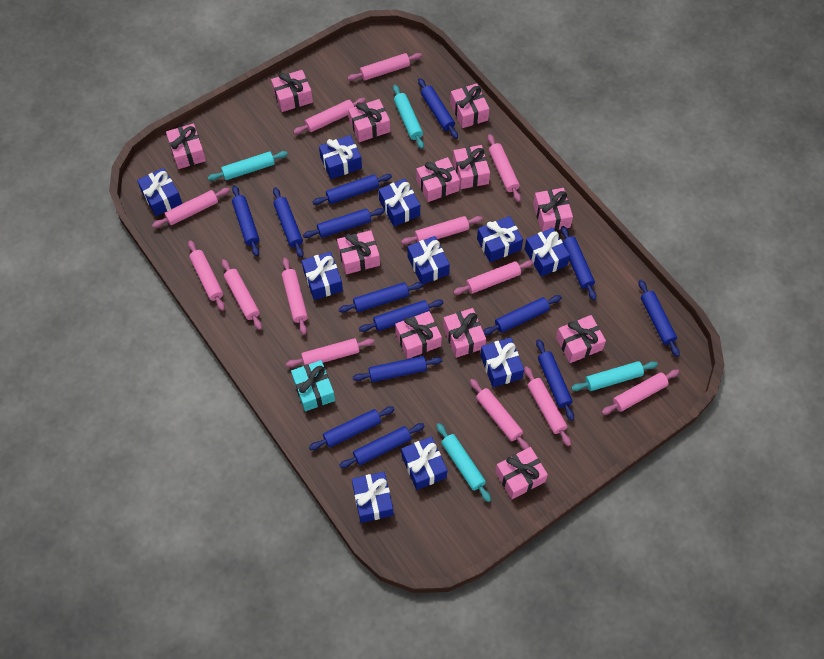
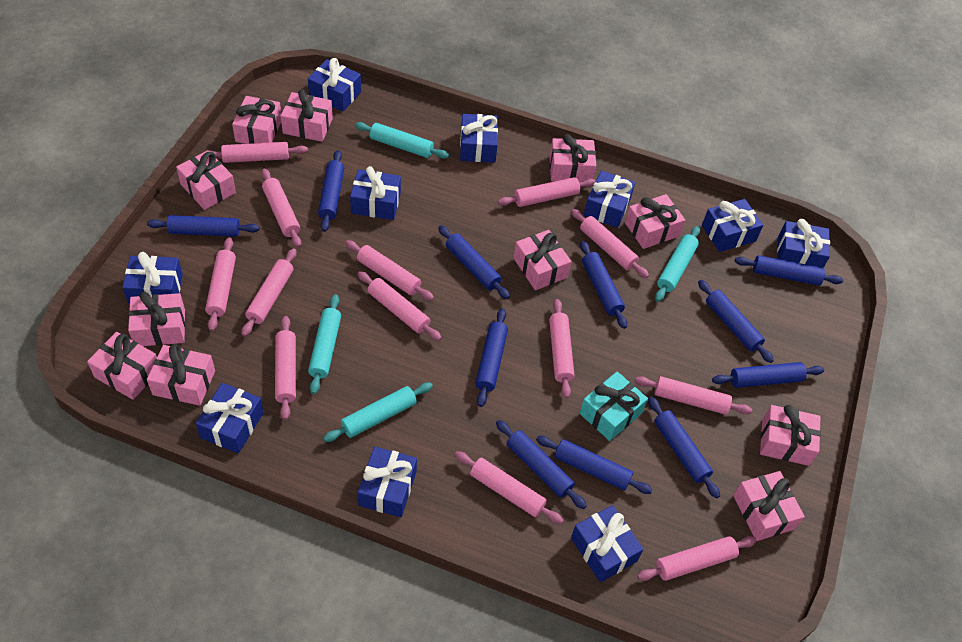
blue rolling pin: 14 -> 11
pink gift: 12 -> 11

